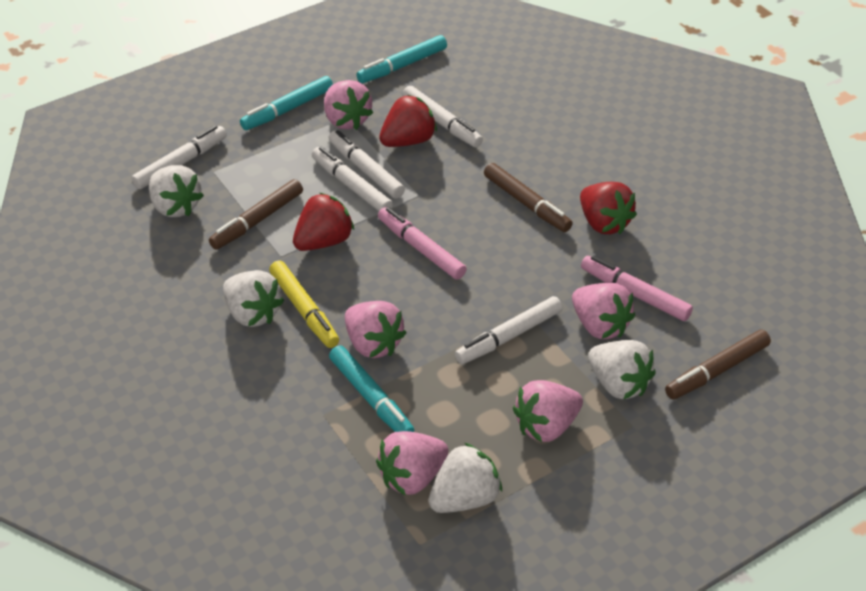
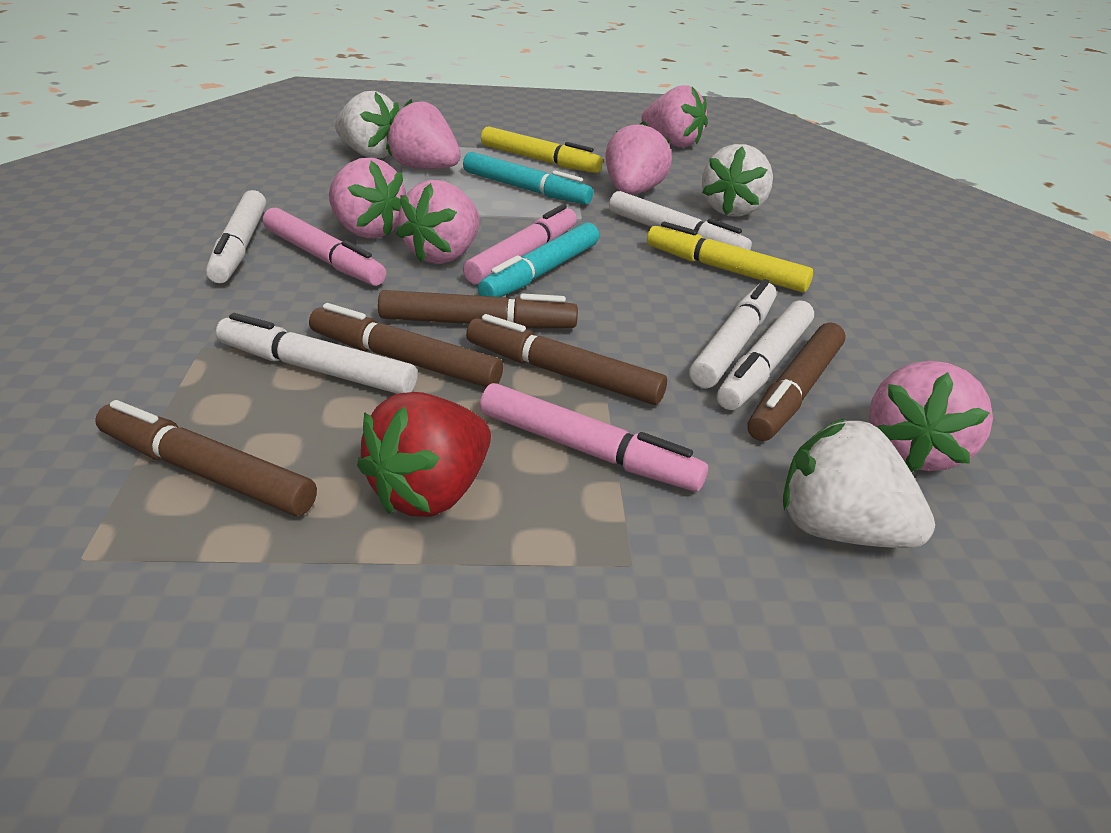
brown marker: 3 -> 5
pink marker: 2 -> 3
pink strawberry: 5 -> 6
red strawberry: 3 -> 1
turquoise marker: 3 -> 2
white strawberry: 4 -> 3
yellow marker: 1 -> 2

